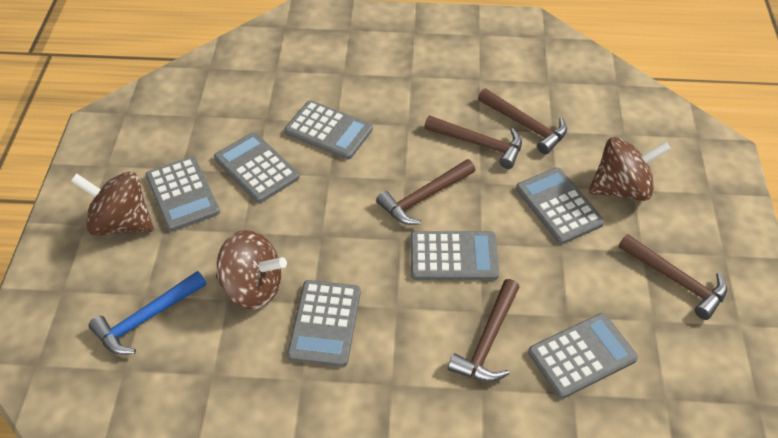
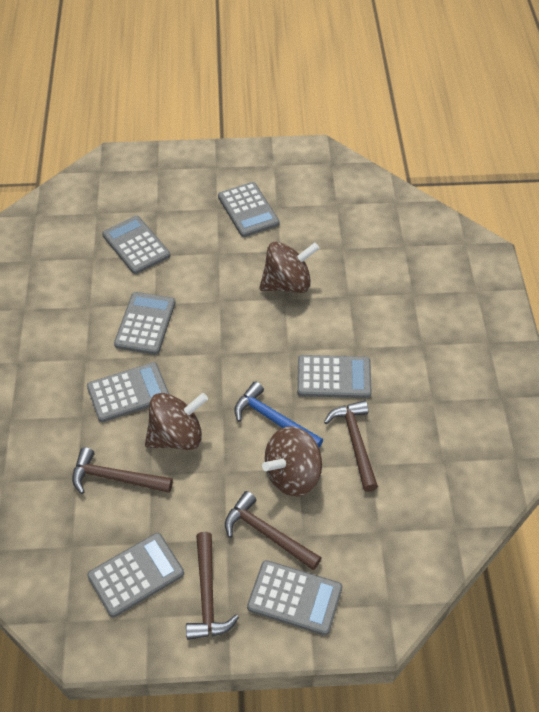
brown hammer: 5 -> 4

